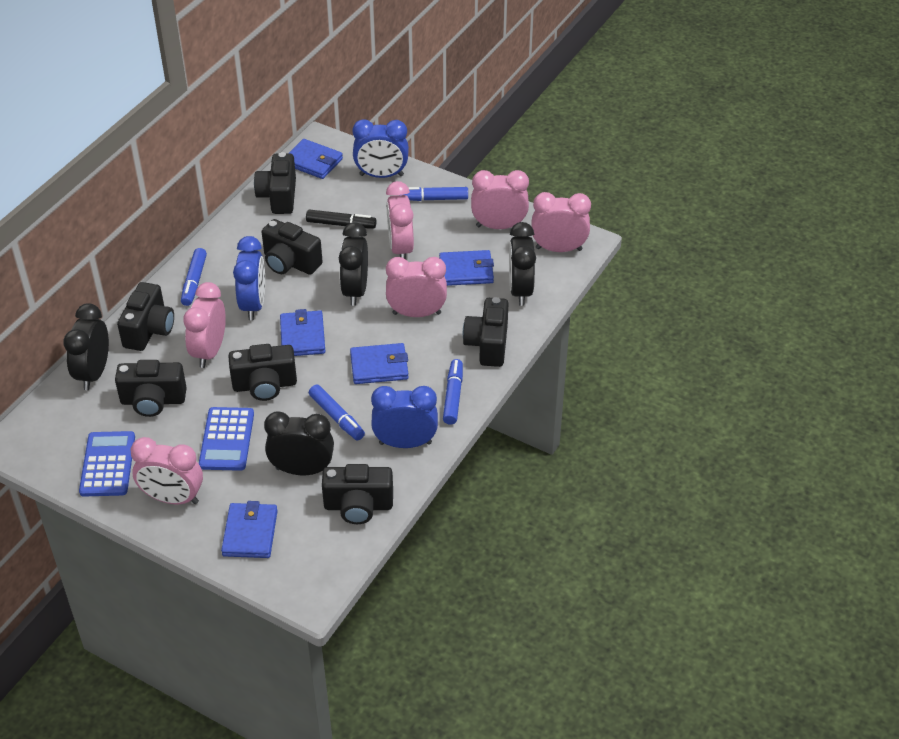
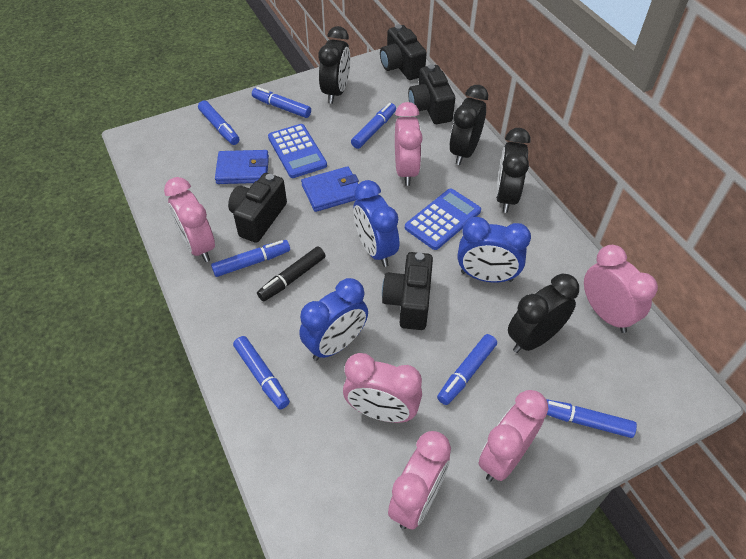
black camera: 7 -> 4
blue marker: 4 -> 7
blue wallet: 5 -> 2

